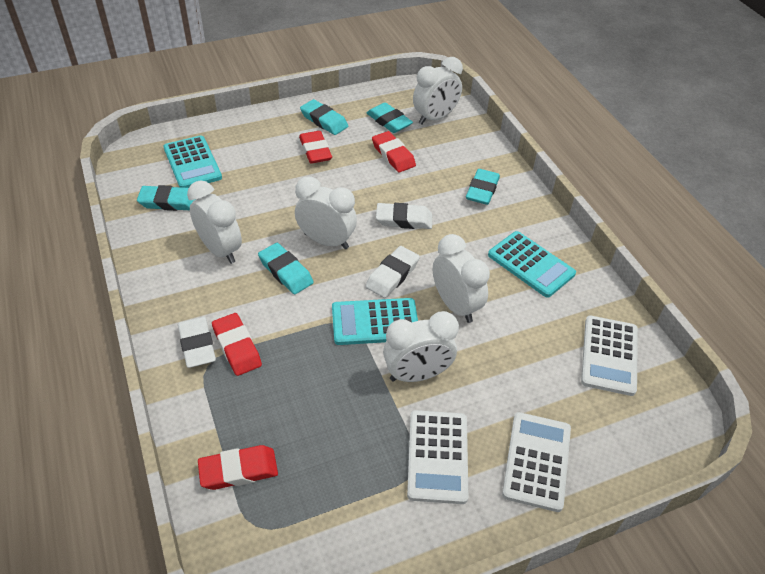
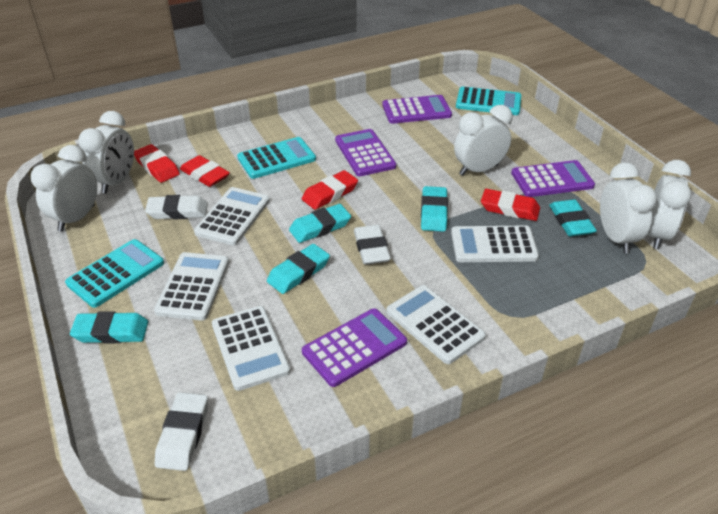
purple calculator: 0 -> 4
white calculator: 3 -> 5

